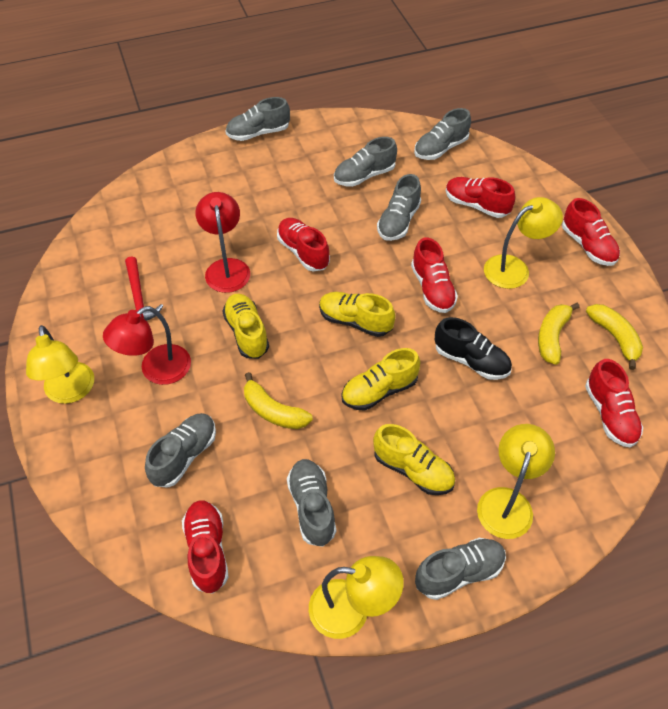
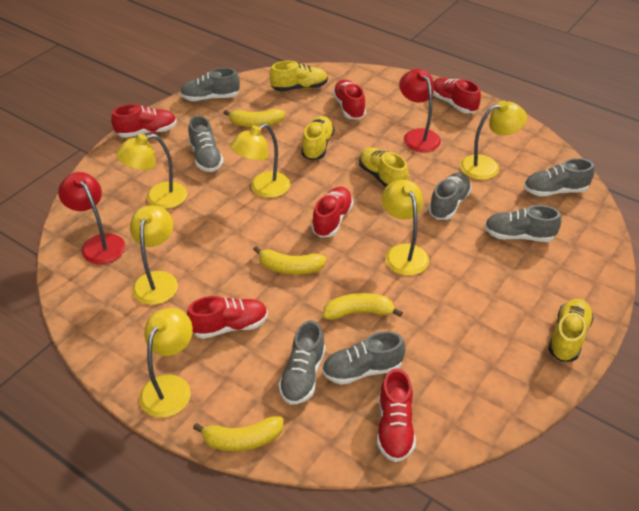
black shoe: 1 -> 0
red hammer: 1 -> 0
yellow banana: 3 -> 4
yellow lamp: 4 -> 6

